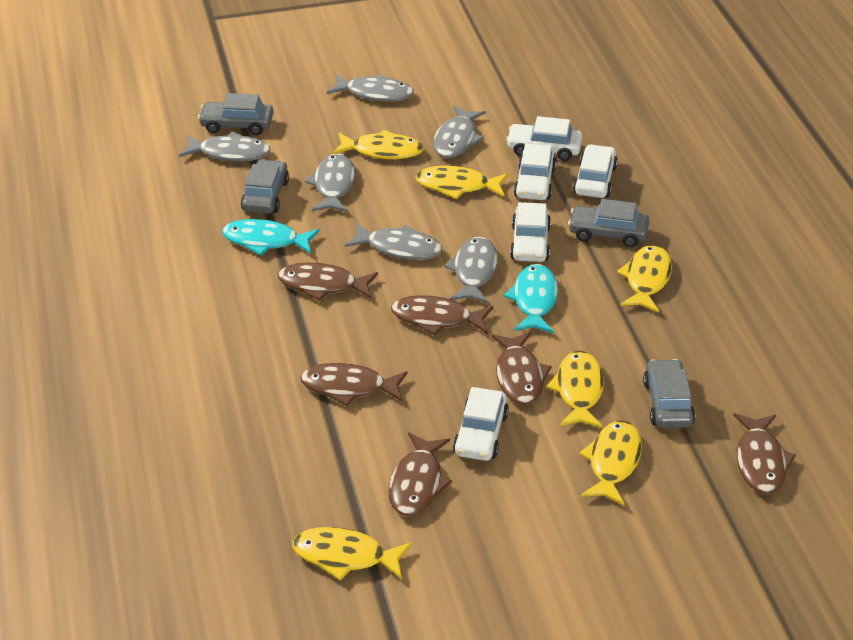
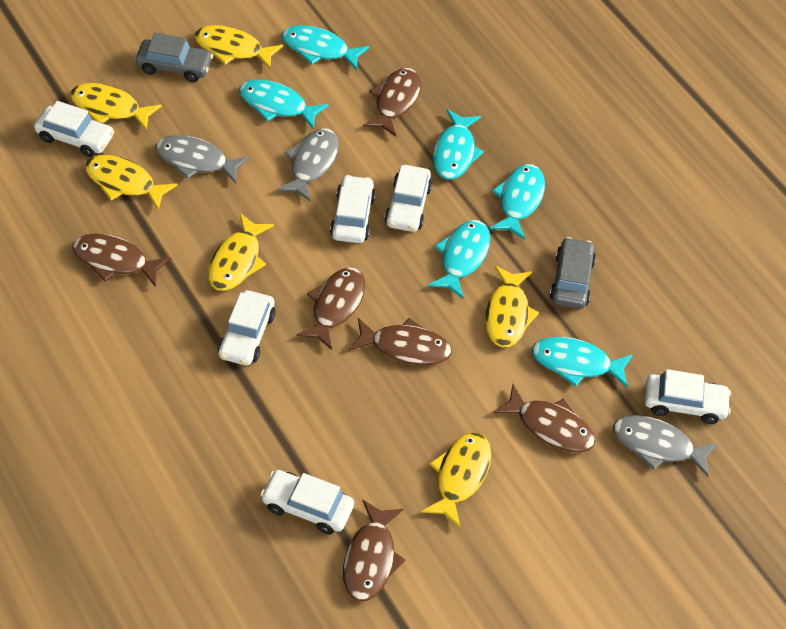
grey car: 4 -> 2
grey fish: 6 -> 3
turquoise fish: 2 -> 6
white car: 5 -> 6

